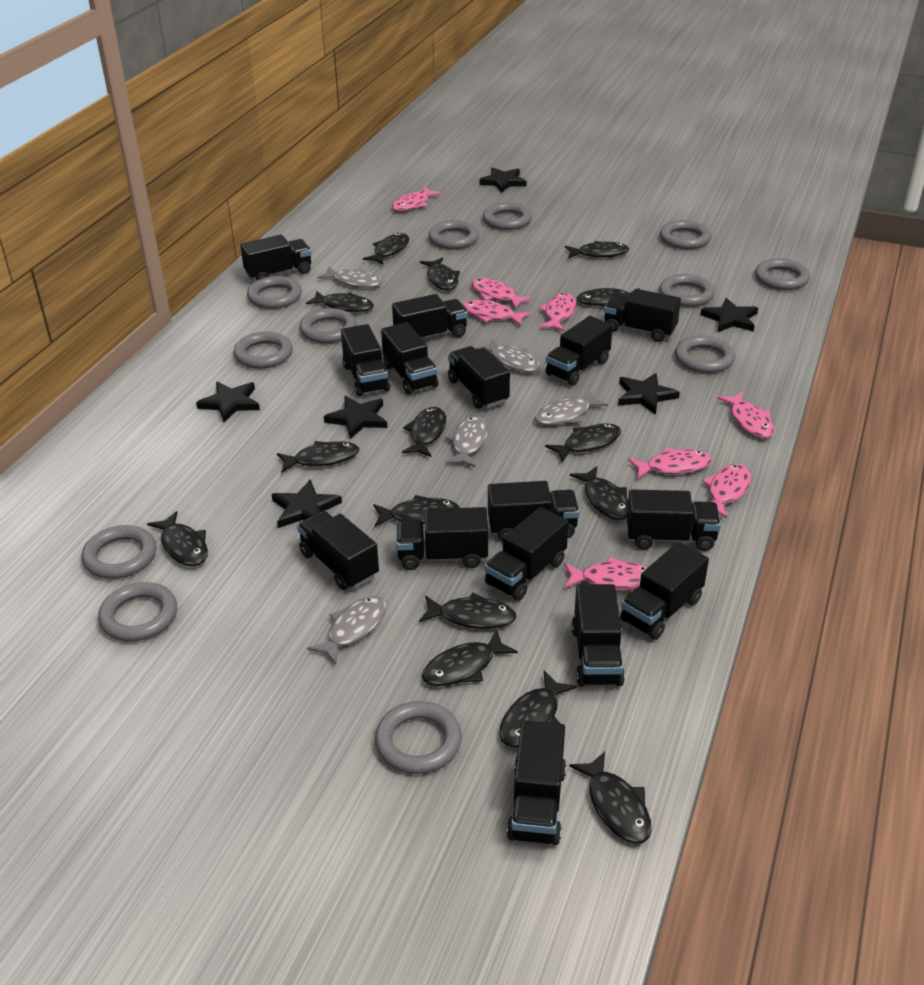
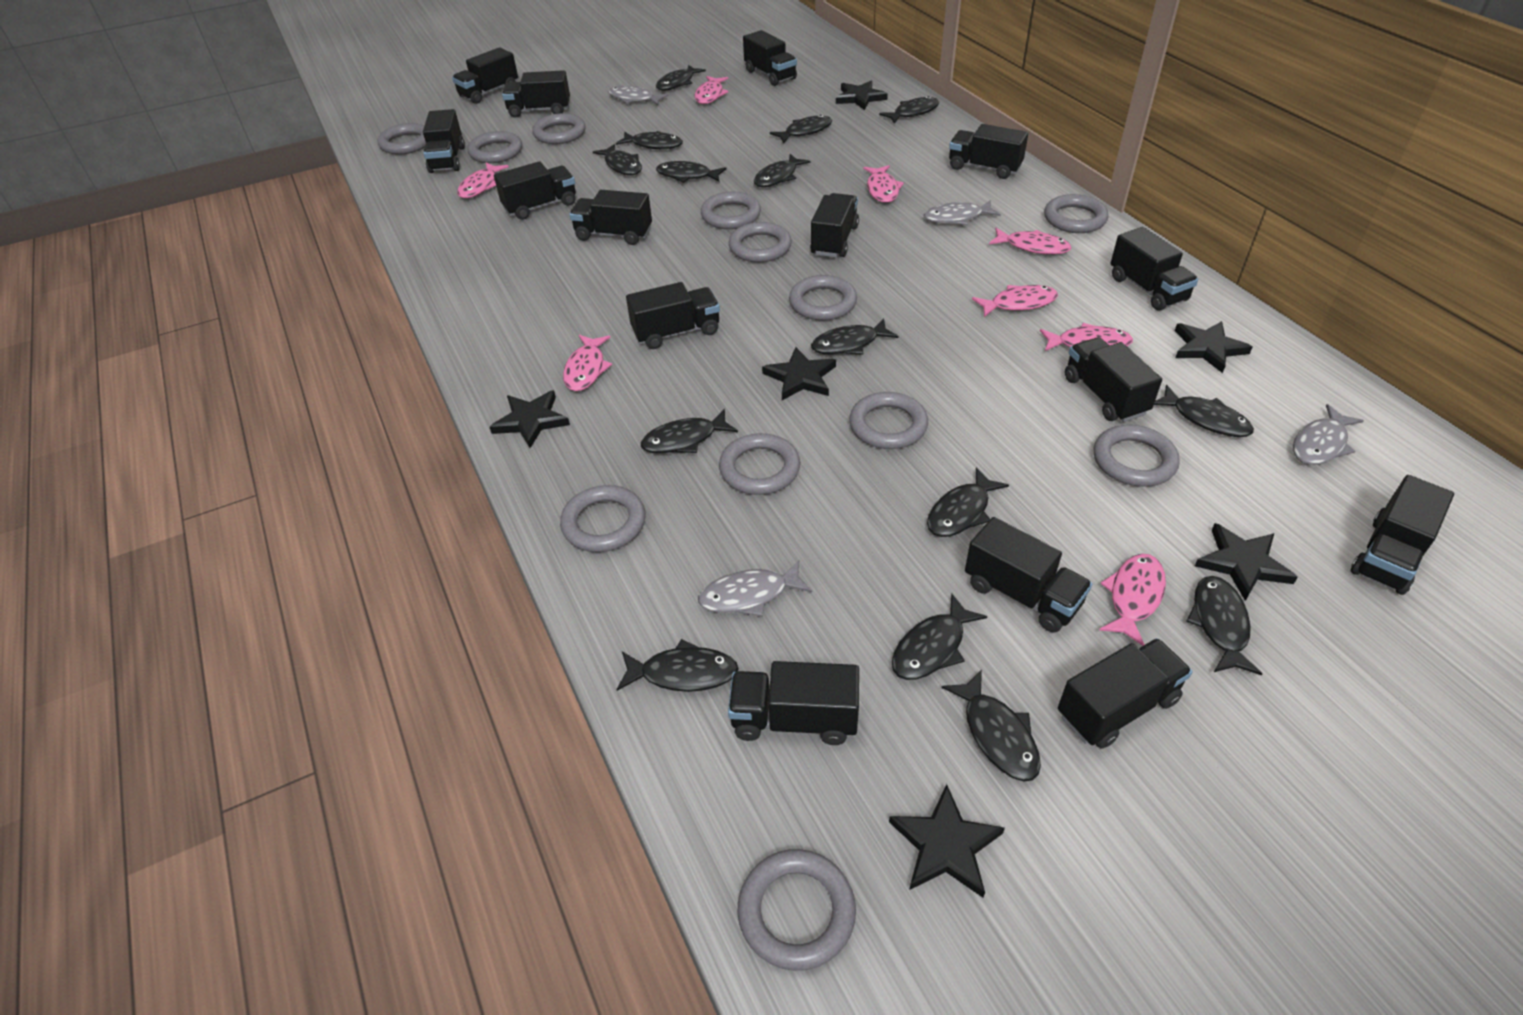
grey fish: 5 -> 4

